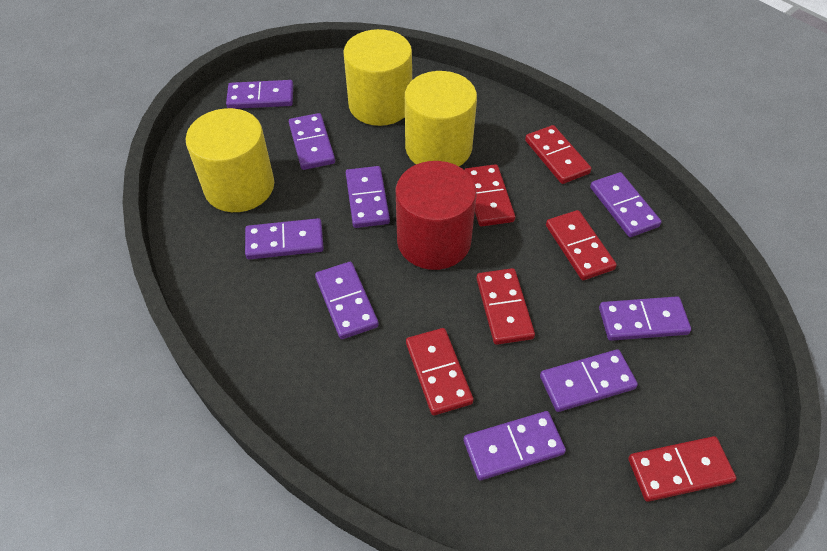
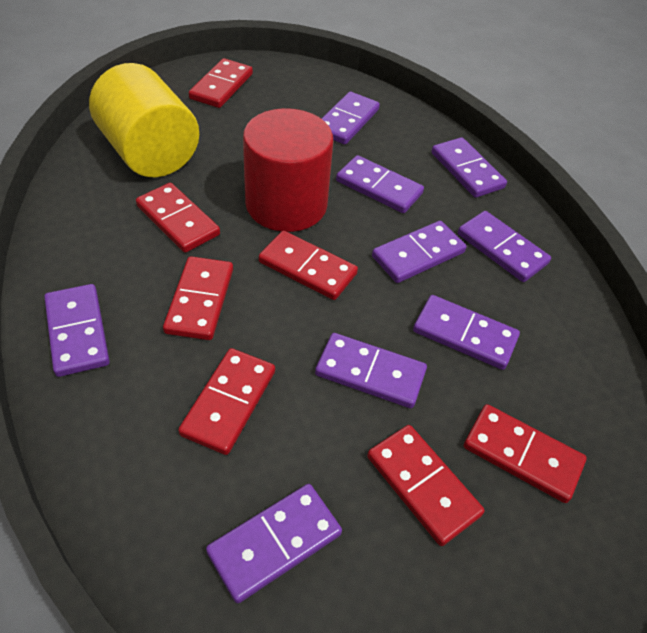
red domino: 6 -> 7
yellow cylinder: 3 -> 1

